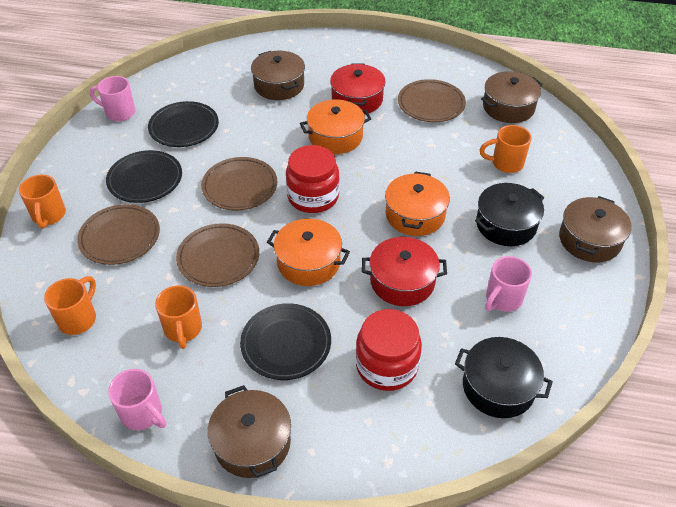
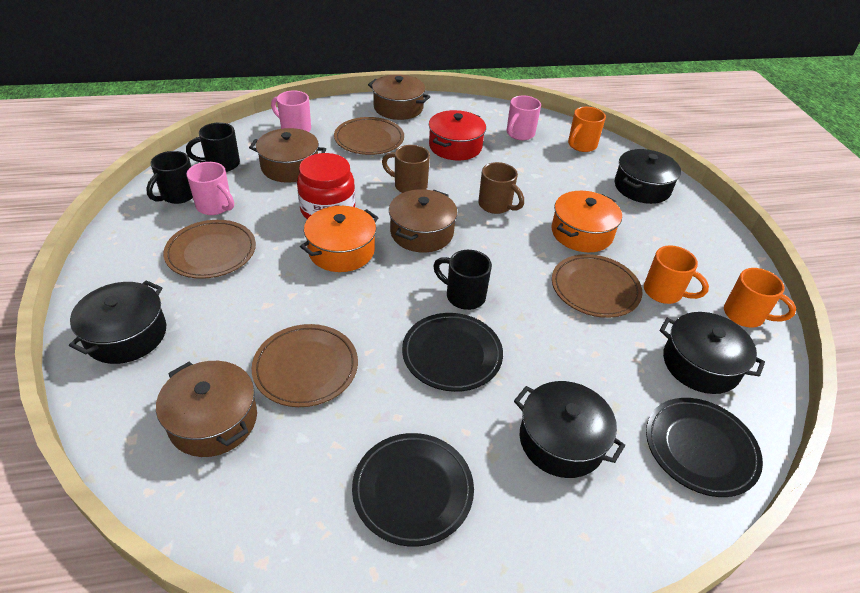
black mug: 0 -> 3
black pot: 2 -> 4
brown mug: 0 -> 2
orange mug: 4 -> 3
orange pot: 3 -> 2
red jar: 2 -> 1
red pot: 2 -> 1

